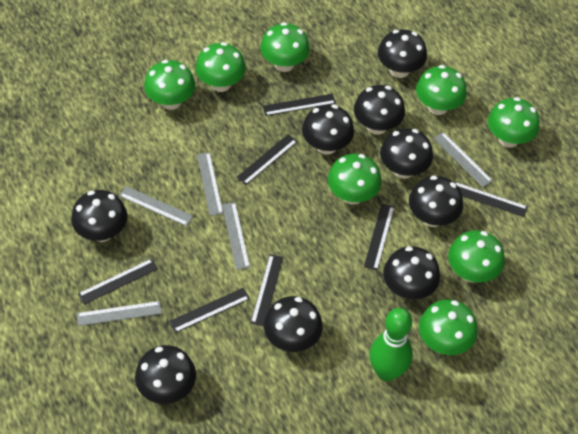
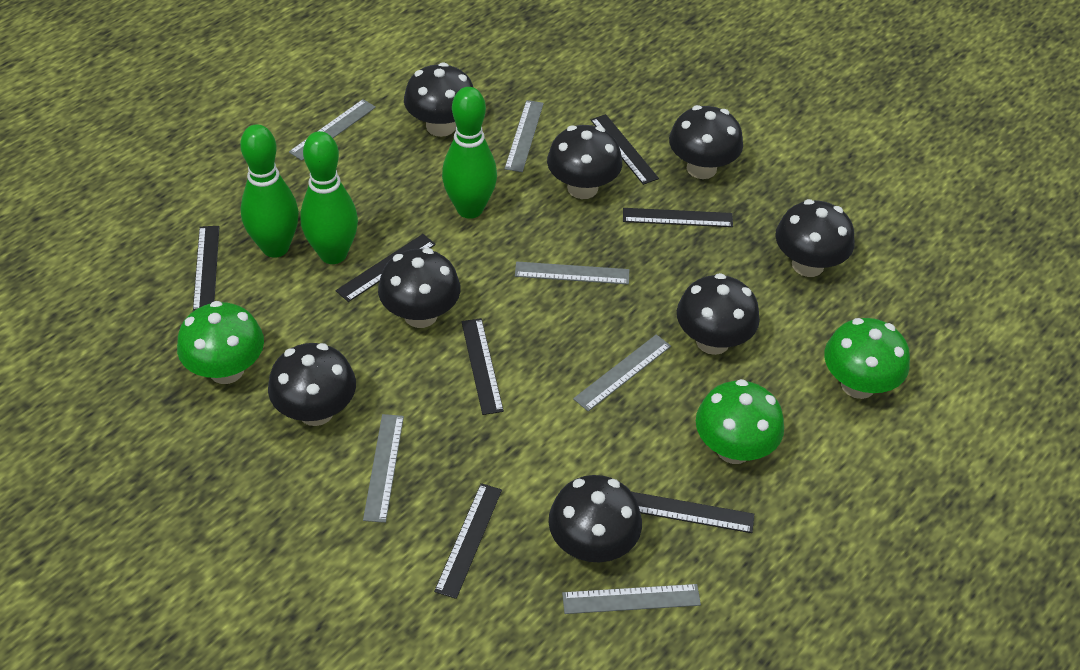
black mushroom: 9 -> 8
green bowling pin: 1 -> 3
green mushroom: 8 -> 3
grey ruler: 5 -> 6

